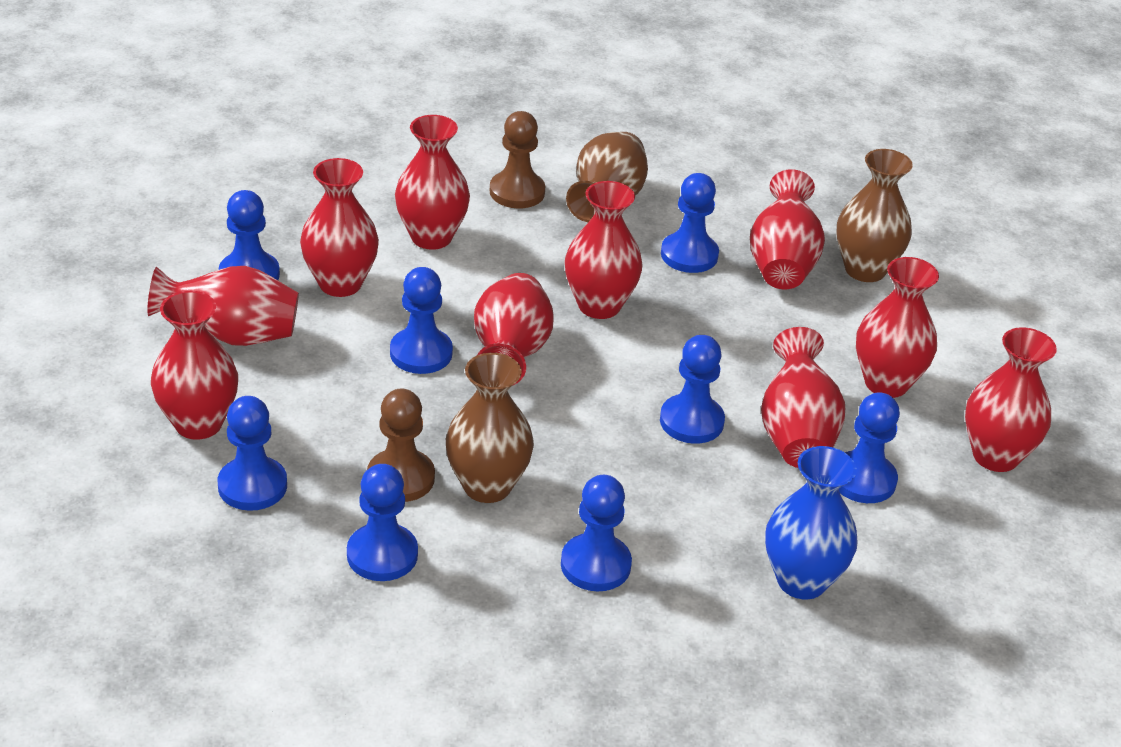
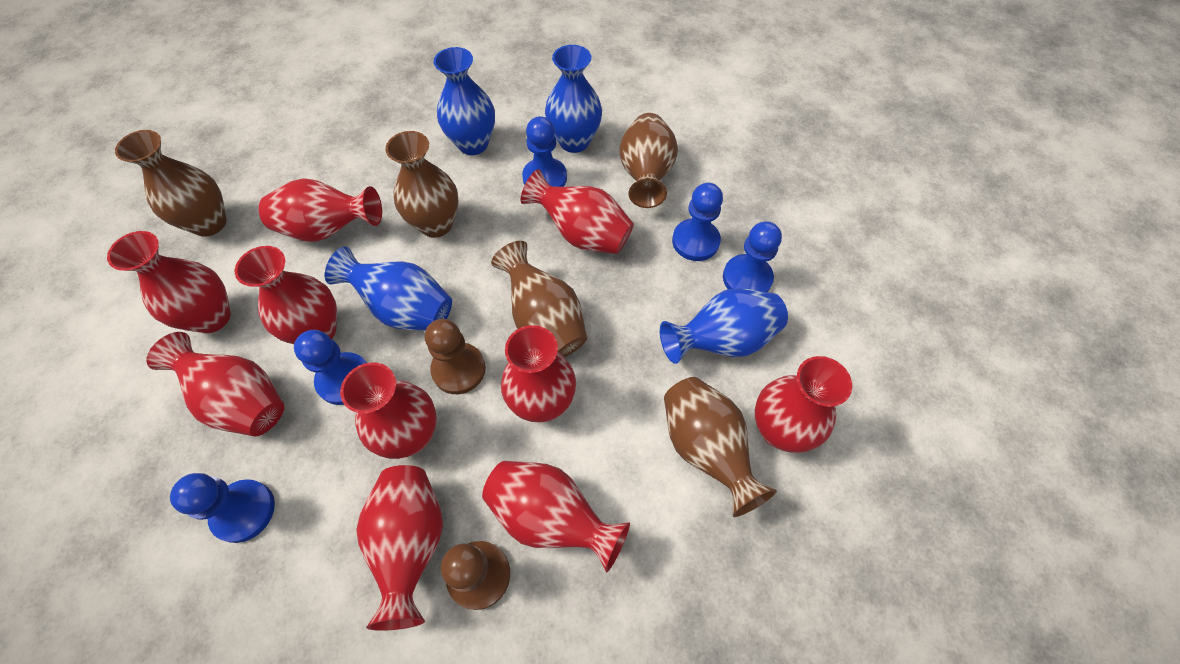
blue pawn: 8 -> 5
blue vase: 1 -> 4
brown vase: 3 -> 5

